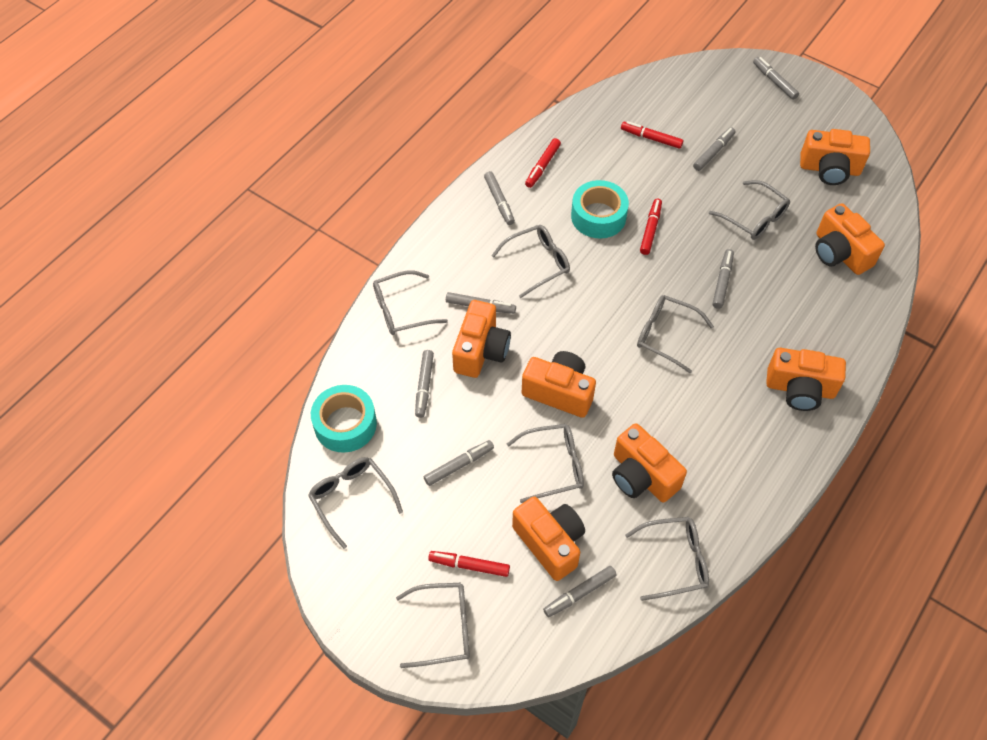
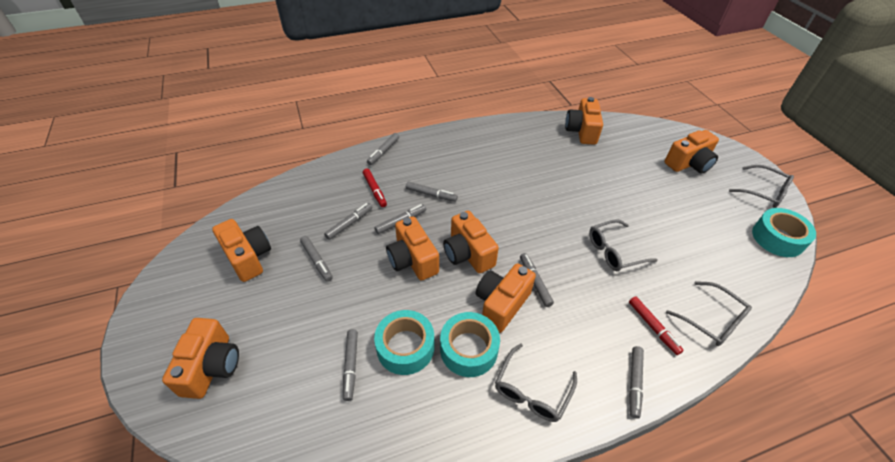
grey glasses: 8 -> 4
red marker: 4 -> 2
turquoise tape: 2 -> 3

